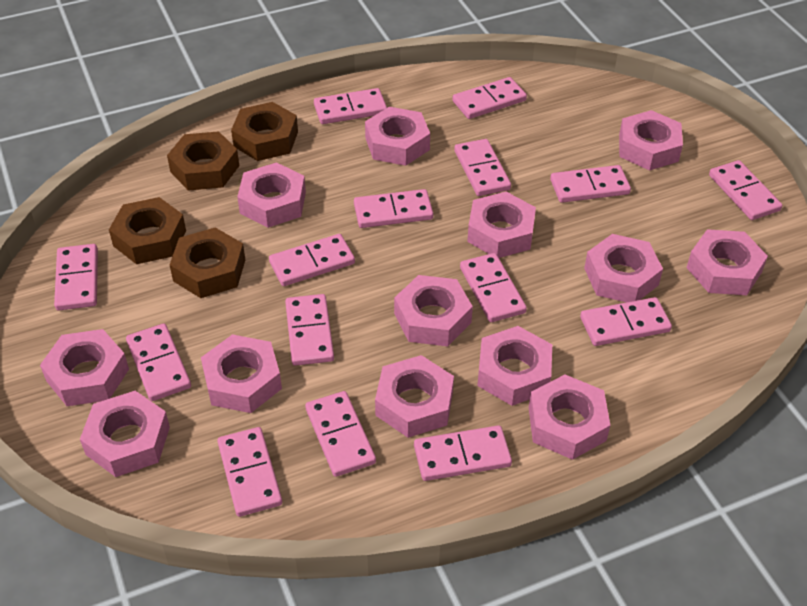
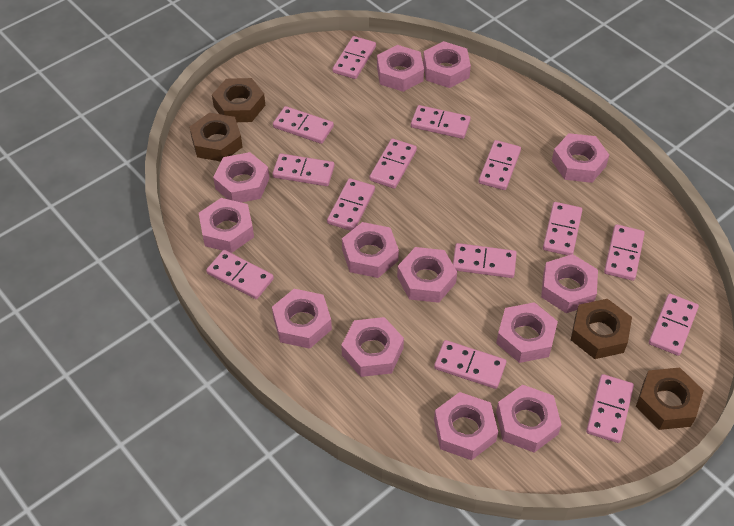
pink domino: 15 -> 14

